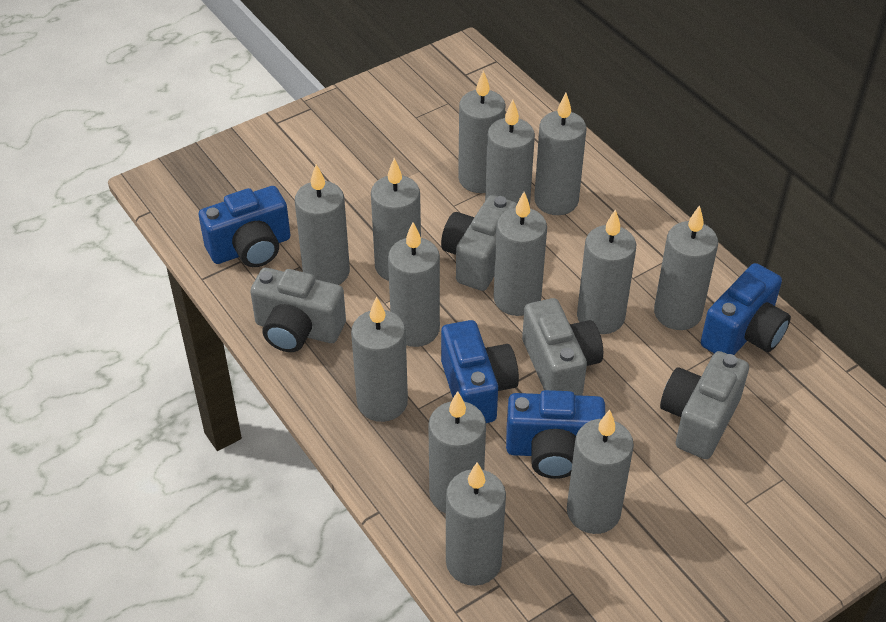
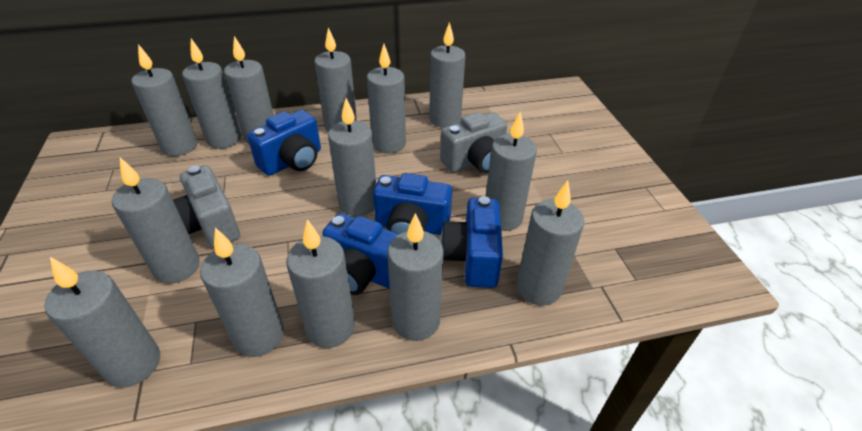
grey camera: 4 -> 2
grey candle: 13 -> 14

